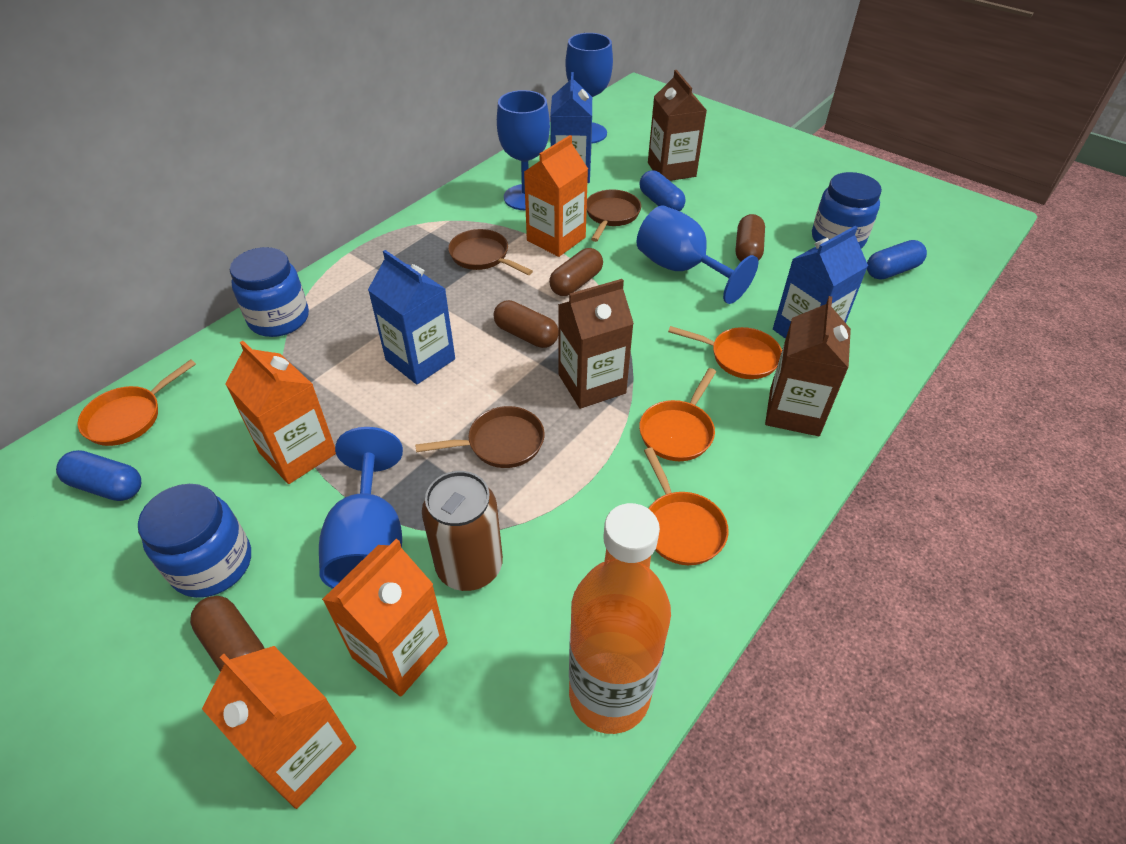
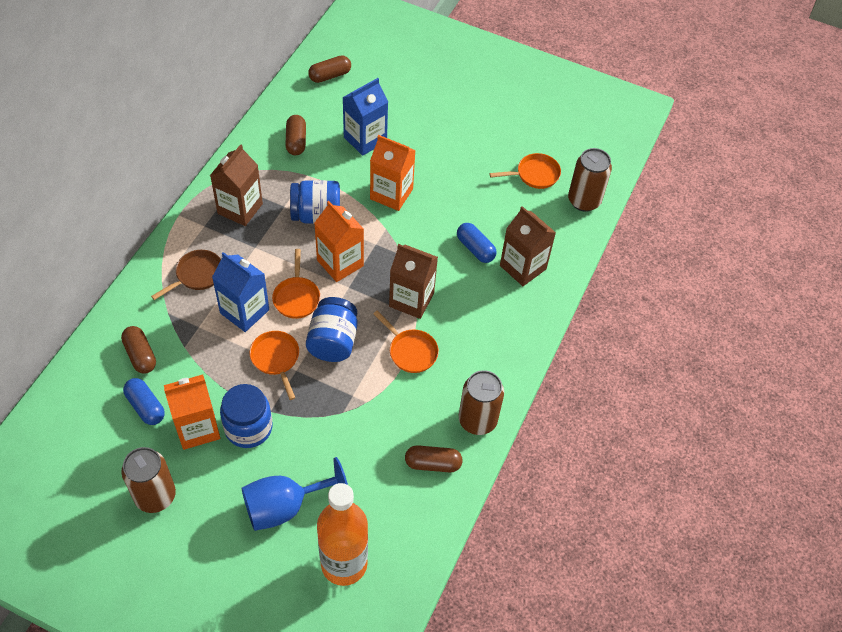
blue capsule: 3 -> 2
blue carton: 3 -> 2
blue goblet: 4 -> 1
brown can: 1 -> 3
brown pan: 3 -> 1
orange carton: 4 -> 3

